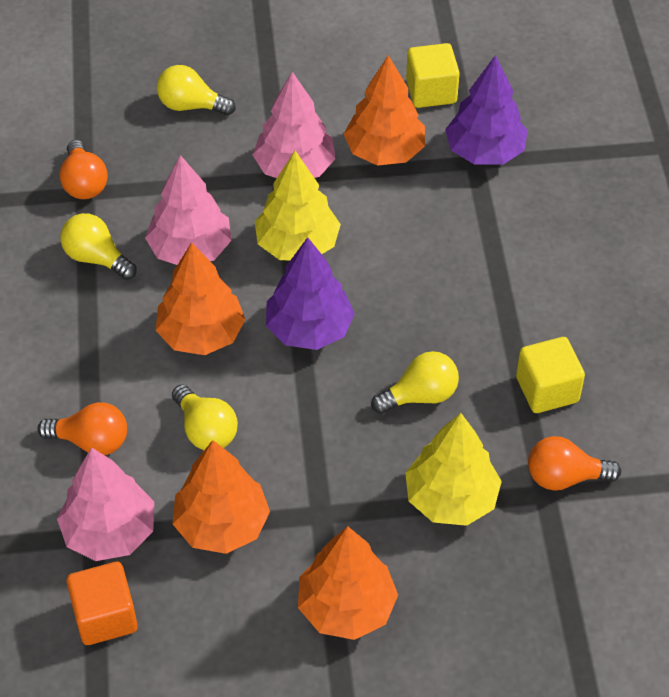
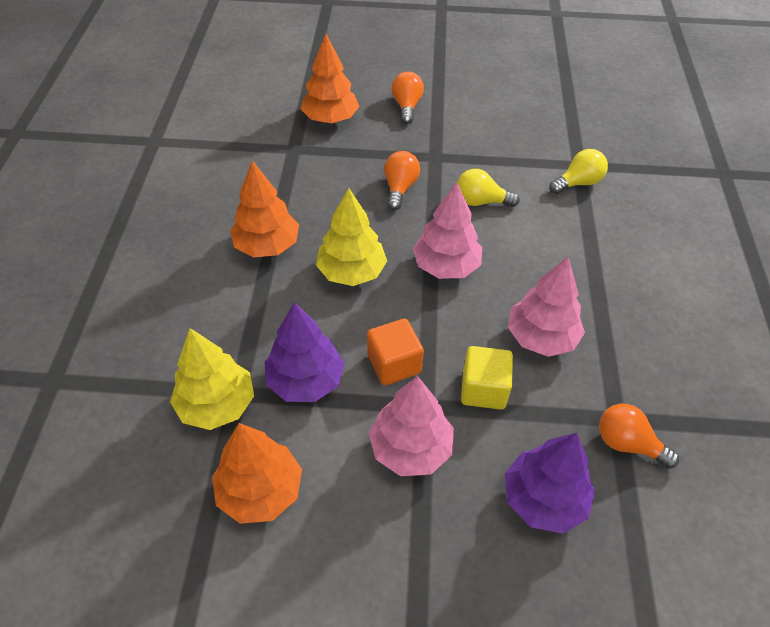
orange tree: 4 -> 3
yellow cube: 2 -> 1
yellow light bulb: 4 -> 2

